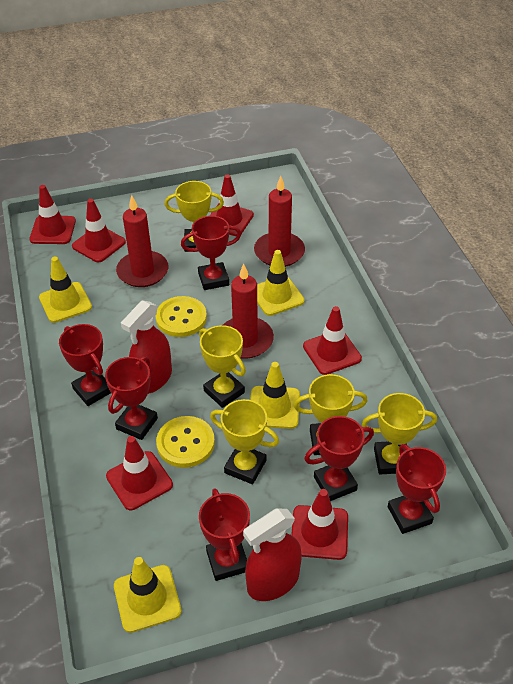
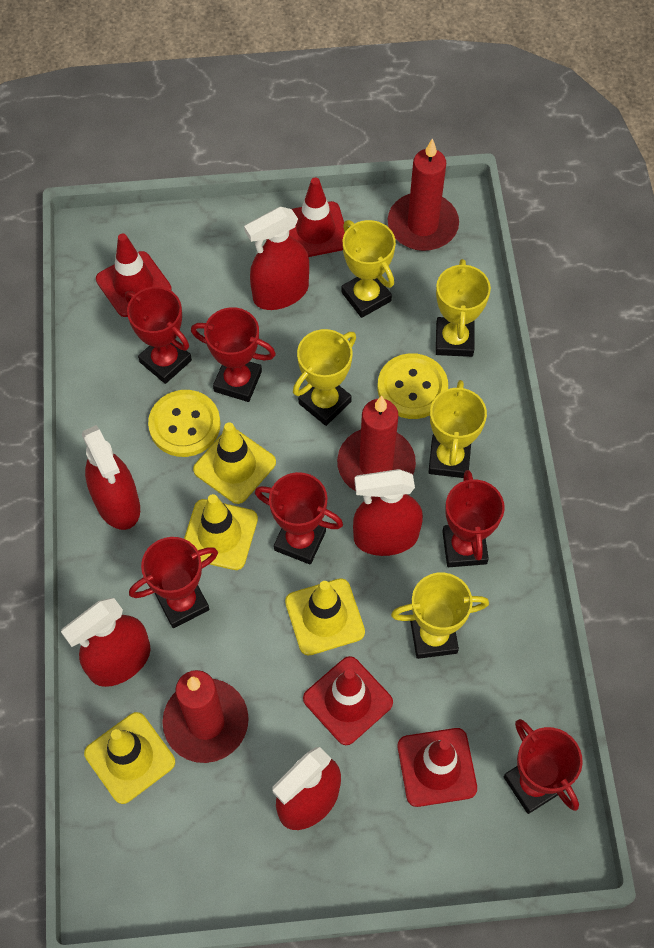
red spray bottle: 2 -> 5
red traffic cone: 6 -> 4

